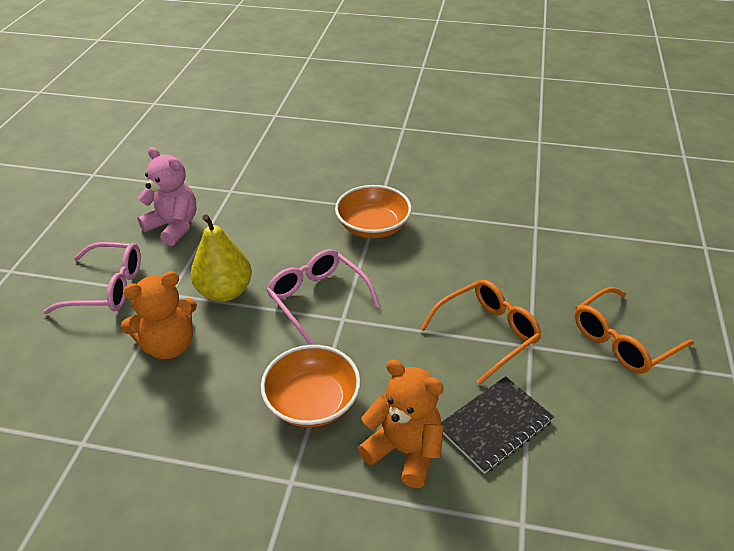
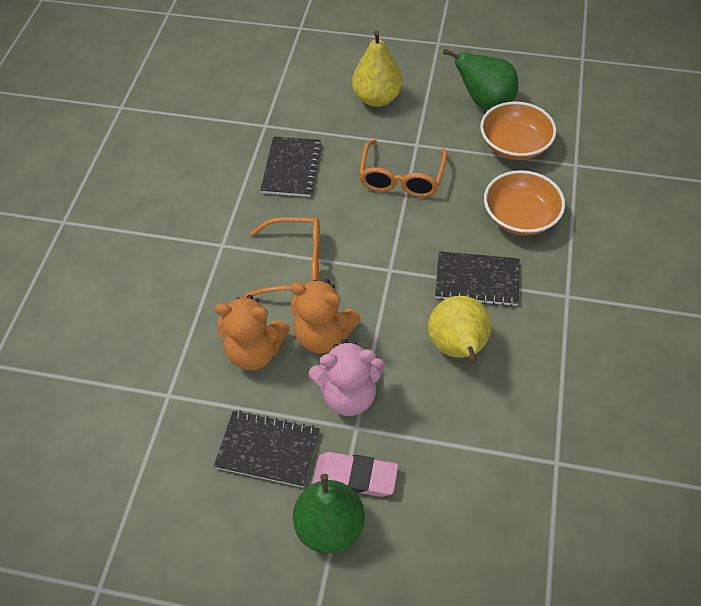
black notebook: 1 -> 3
green pear: 0 -> 2
pink eraser: 0 -> 1
pink glasses: 2 -> 0
yellow pear: 1 -> 2

